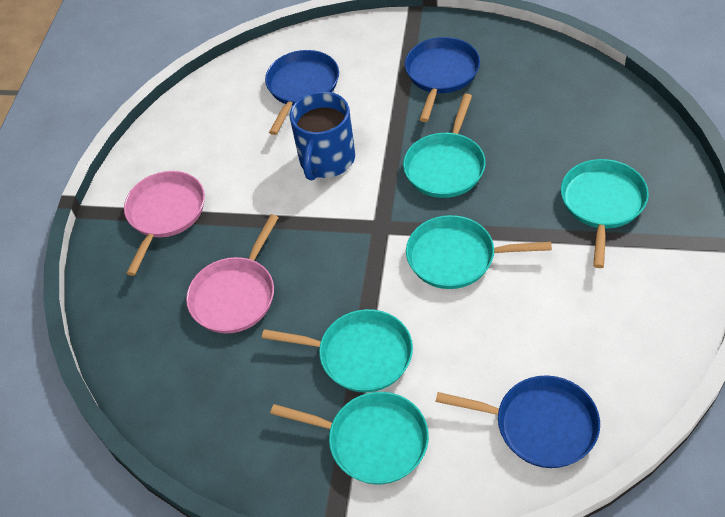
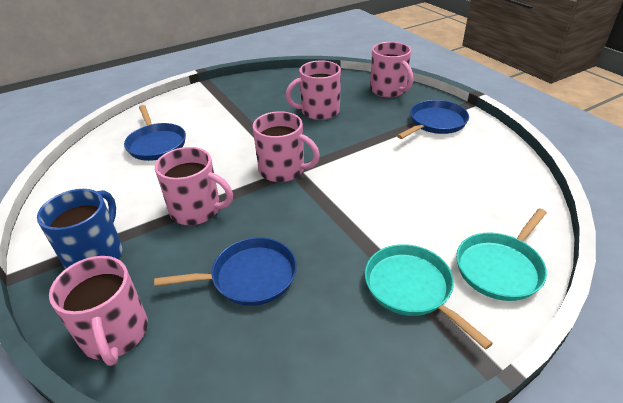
pink mug: 0 -> 5
pink pan: 2 -> 0
turquoise pan: 5 -> 2

